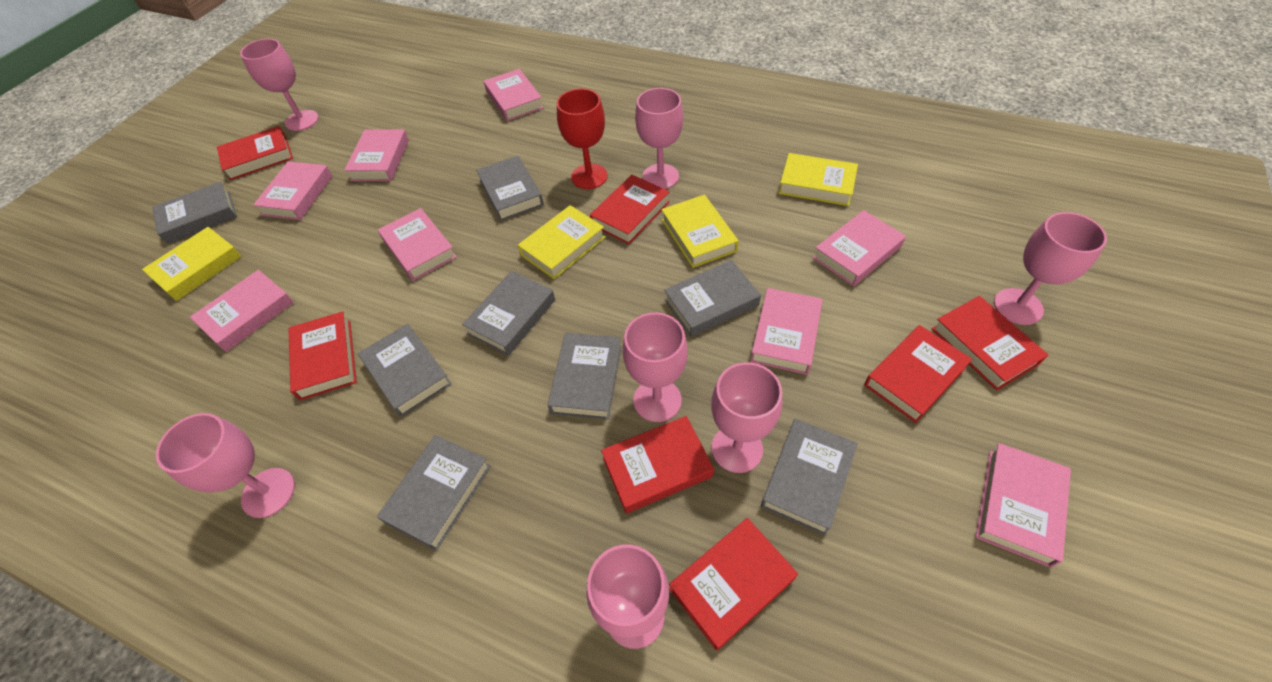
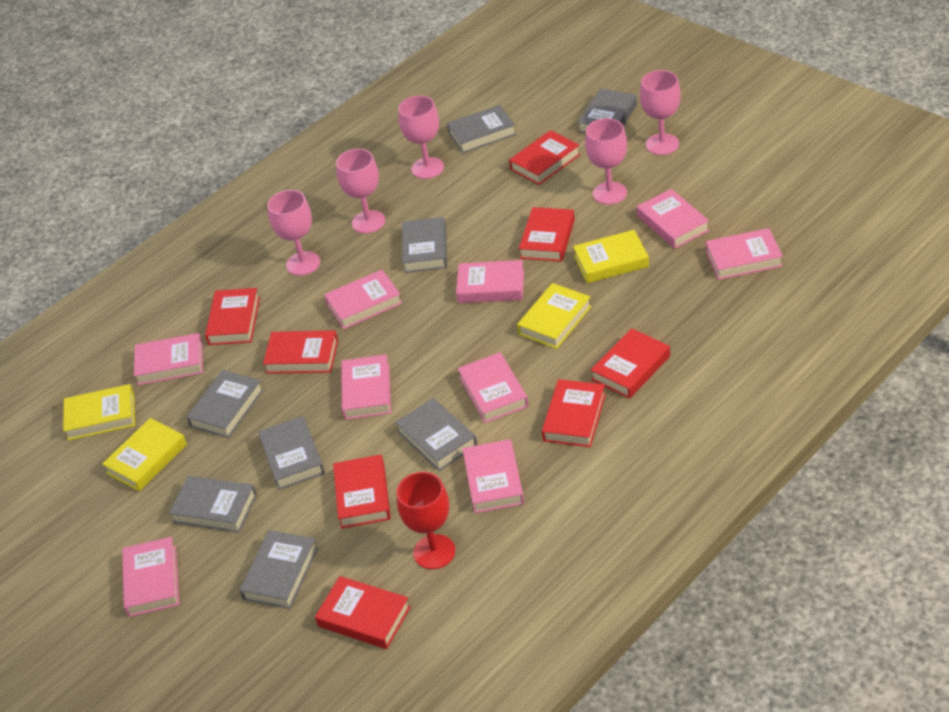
pink book: 8 -> 9
pink goblet: 7 -> 5
red book: 7 -> 8

